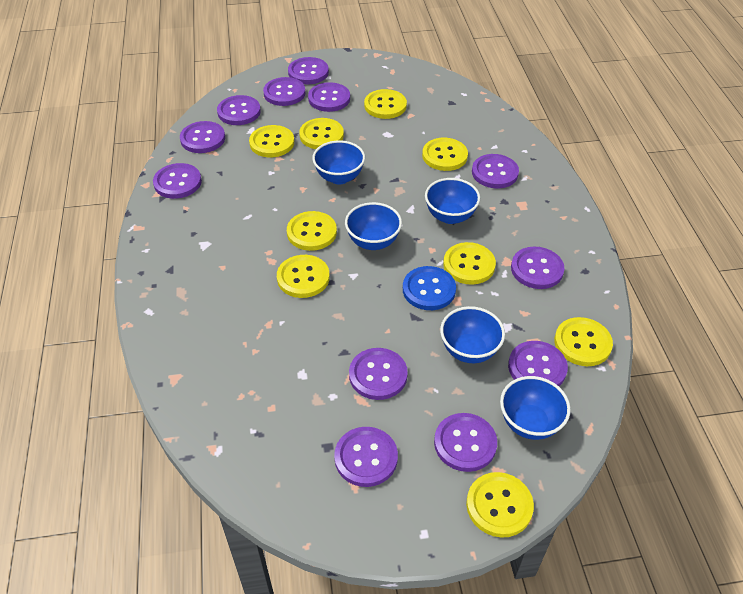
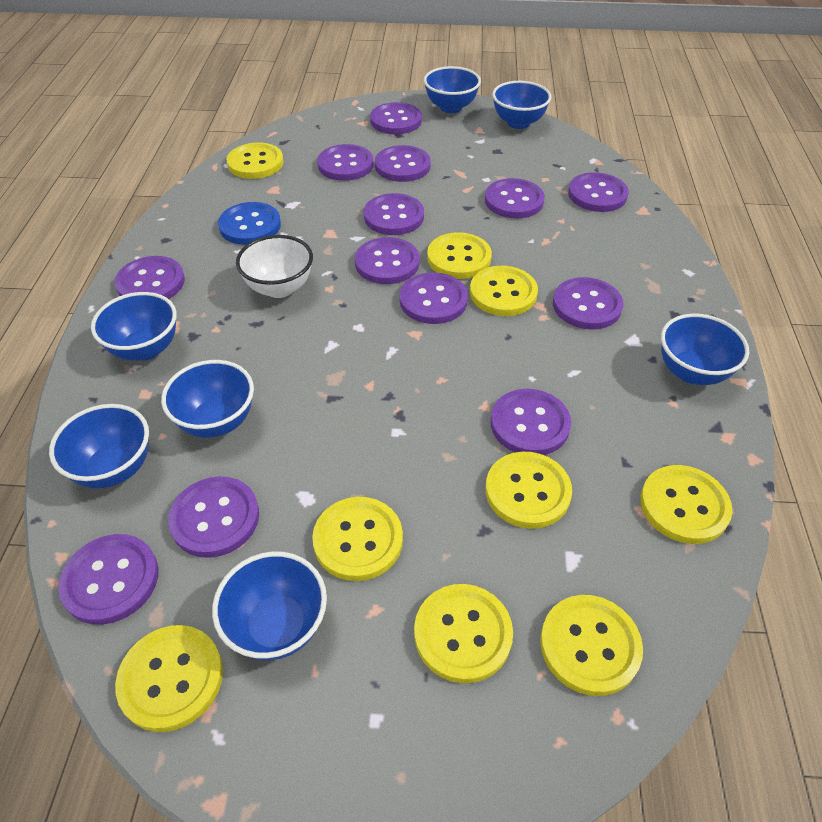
blue bowl: 5 -> 7
purple button: 12 -> 13
white bowl: 0 -> 1

